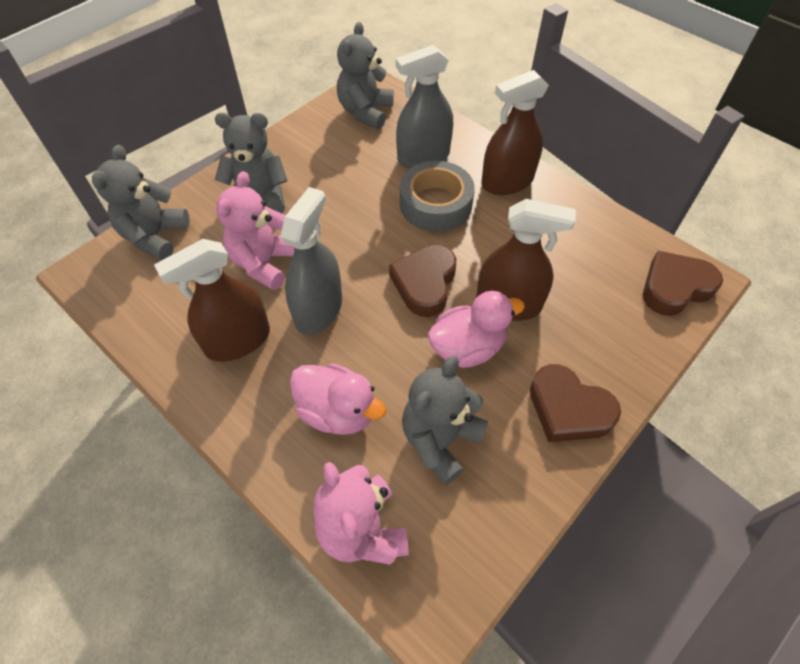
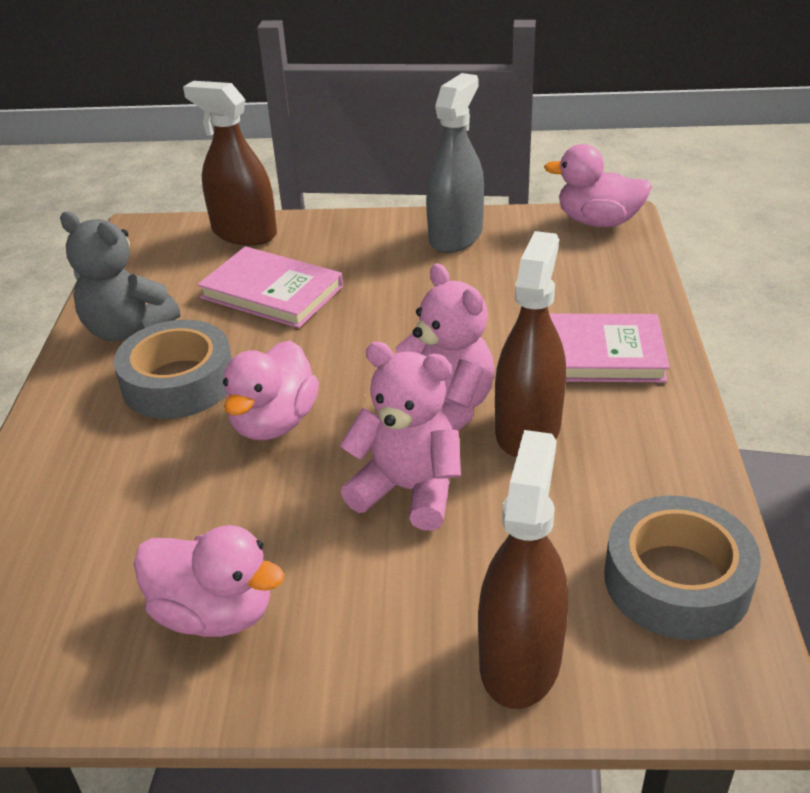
brown heart: 3 -> 0
grey spray bottle: 2 -> 1
grey tape: 1 -> 2
grey teddy bear: 4 -> 1
pink book: 0 -> 2
pink duck: 2 -> 3

